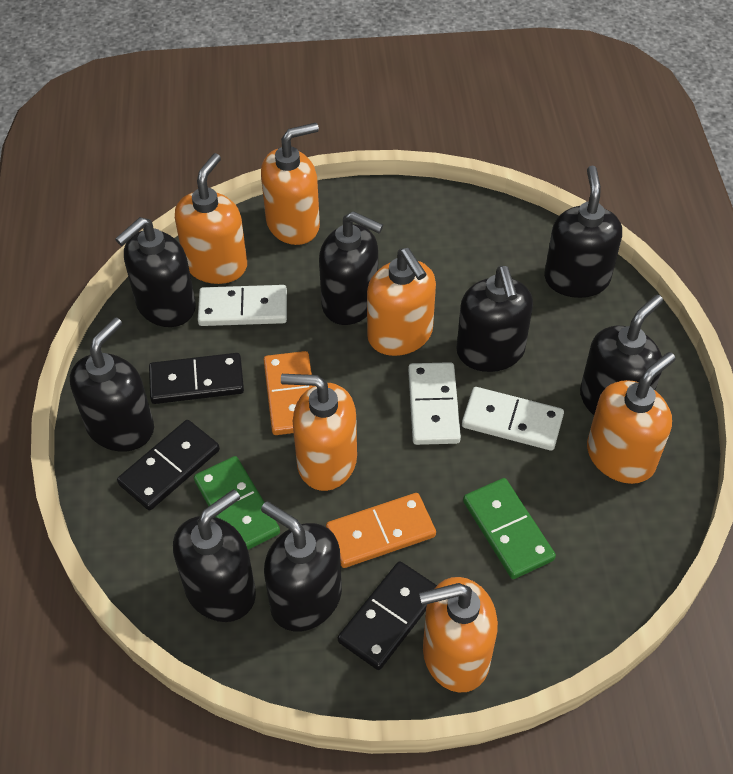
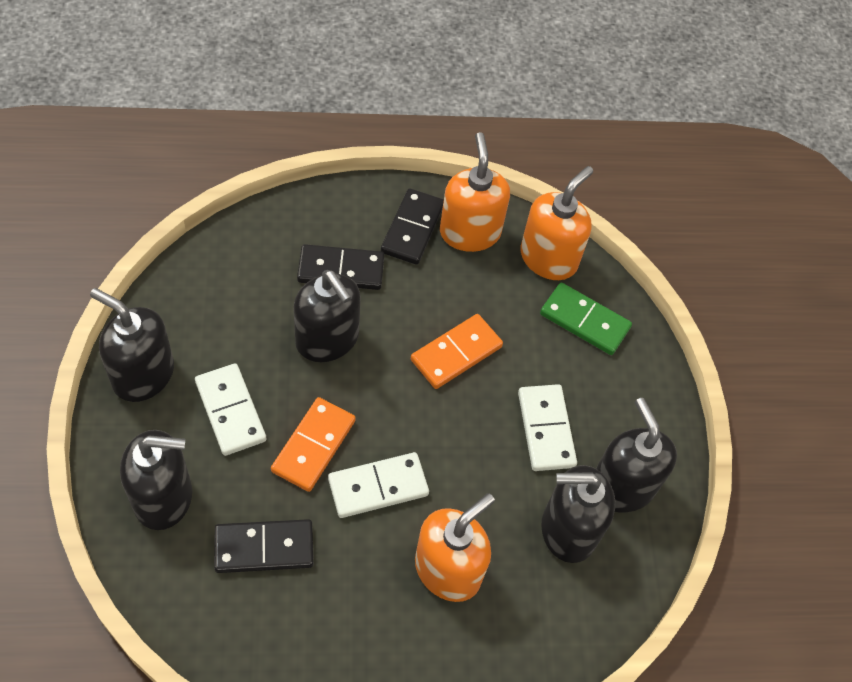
black soap dispenser: 8 -> 5
green domino: 2 -> 1
orange soap dispenser: 6 -> 3

